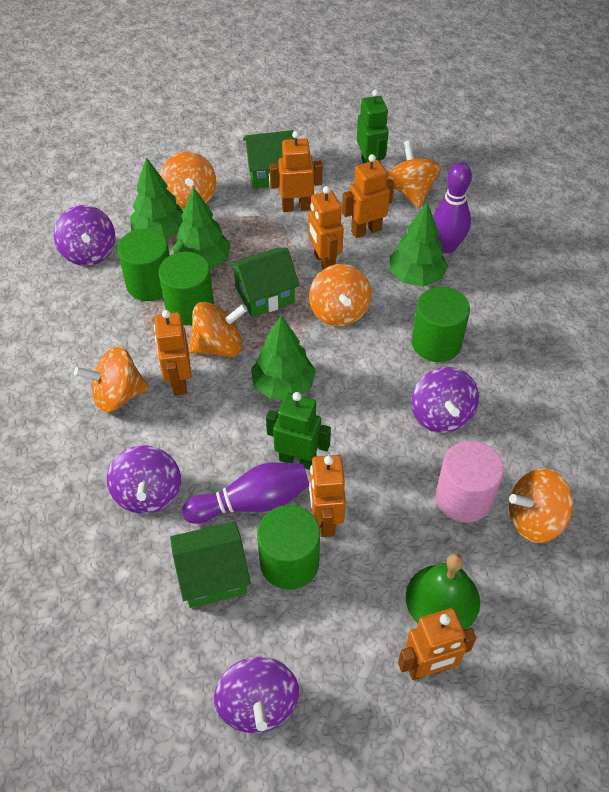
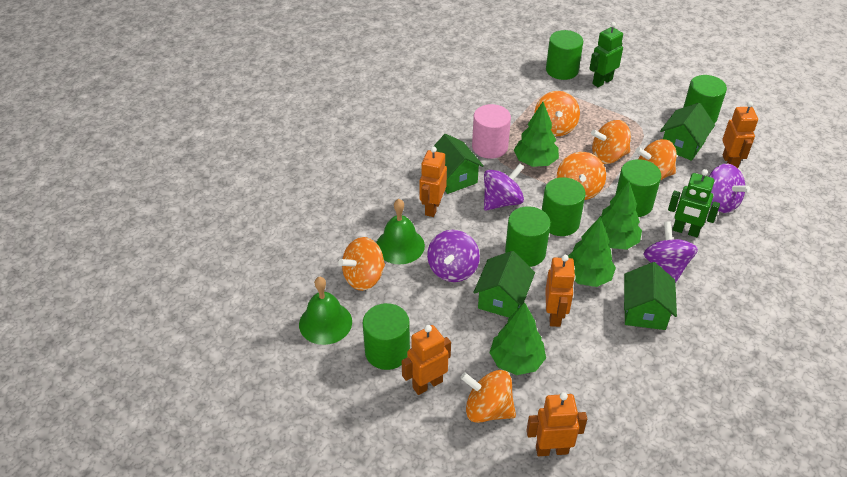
green bell: 1 -> 2
green cylinder: 4 -> 6
green house: 3 -> 4
orange robot: 6 -> 5
purple bowling pin: 2 -> 0

